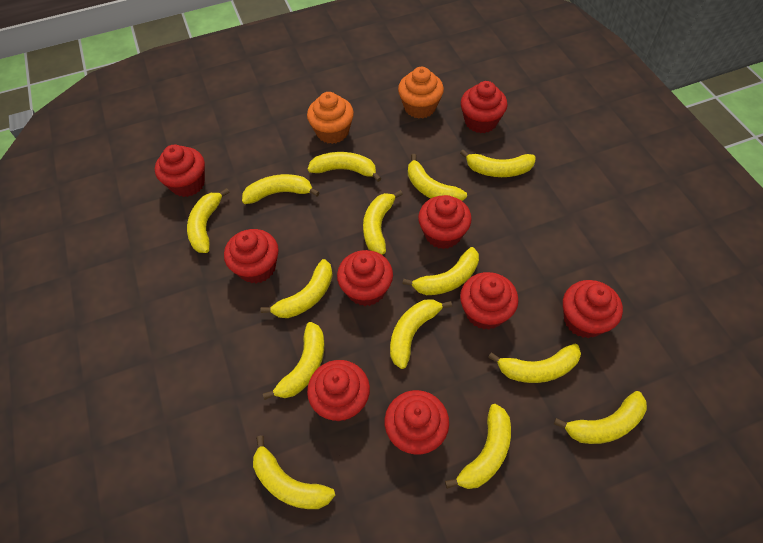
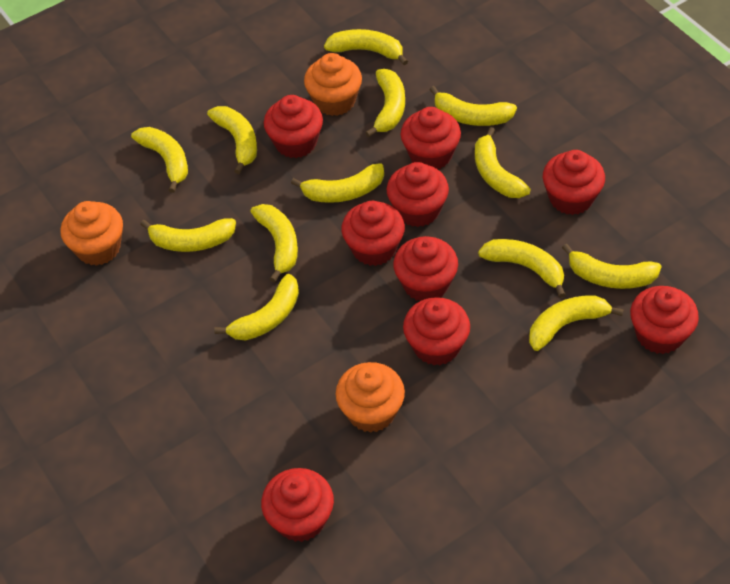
orange cupcake: 2 -> 3
yellow banana: 14 -> 13

